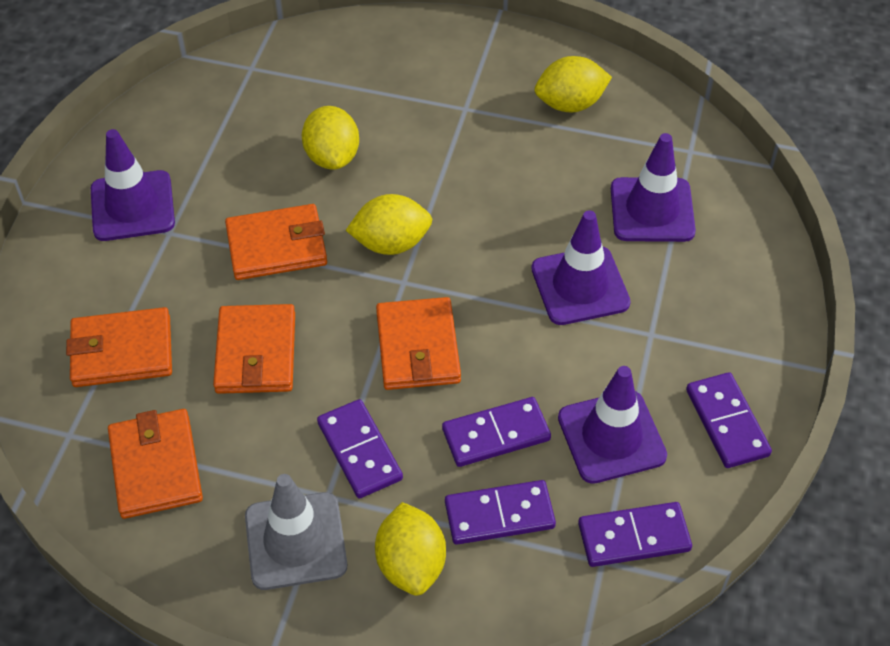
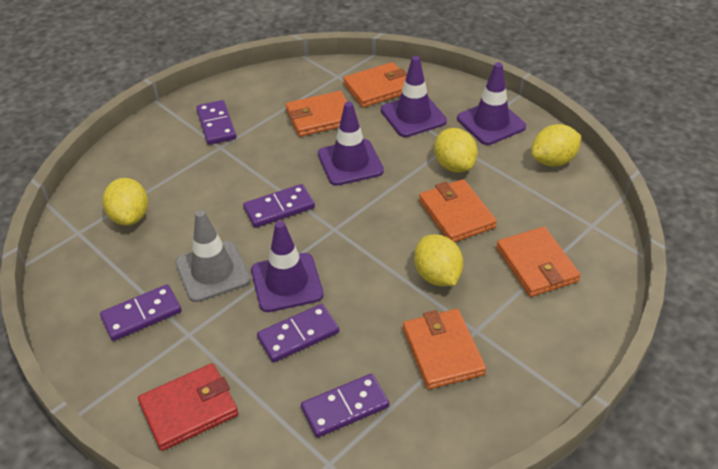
red wallet: 0 -> 1

